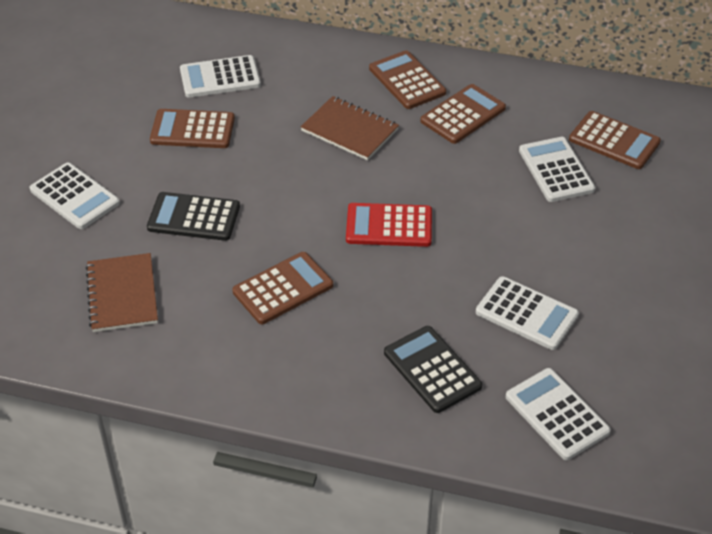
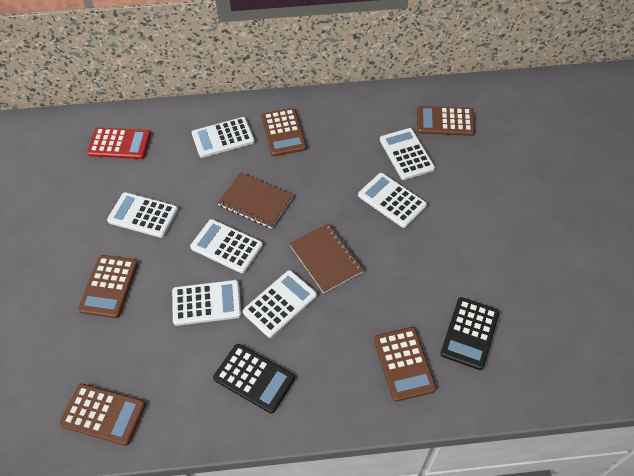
white calculator: 5 -> 7

